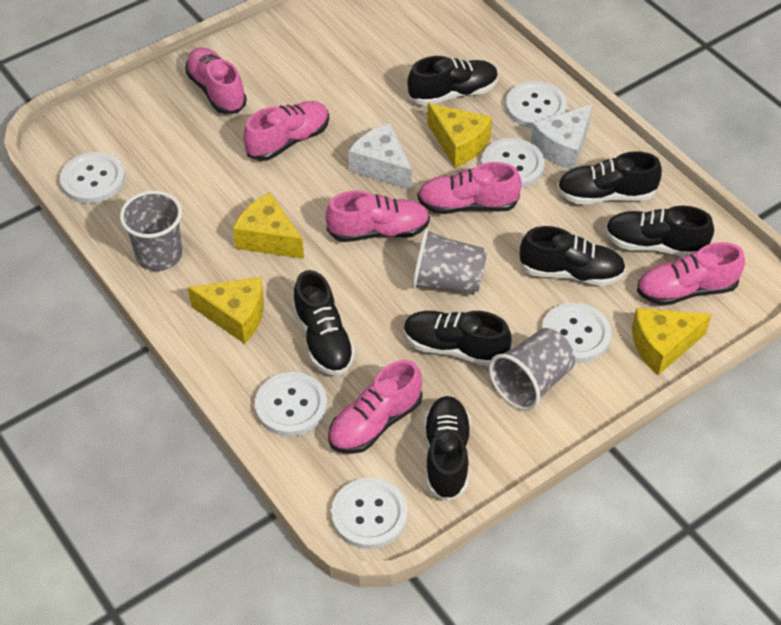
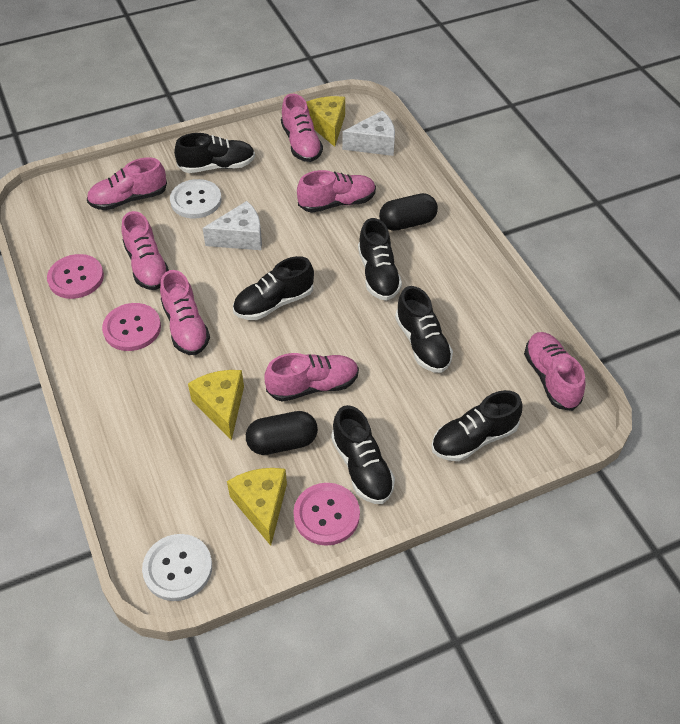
black capsule: 0 -> 2
black shoe: 7 -> 6
grey cup: 3 -> 0
pink button: 0 -> 3
pink shoe: 6 -> 7
white button: 6 -> 2
yellow cheese: 4 -> 3

